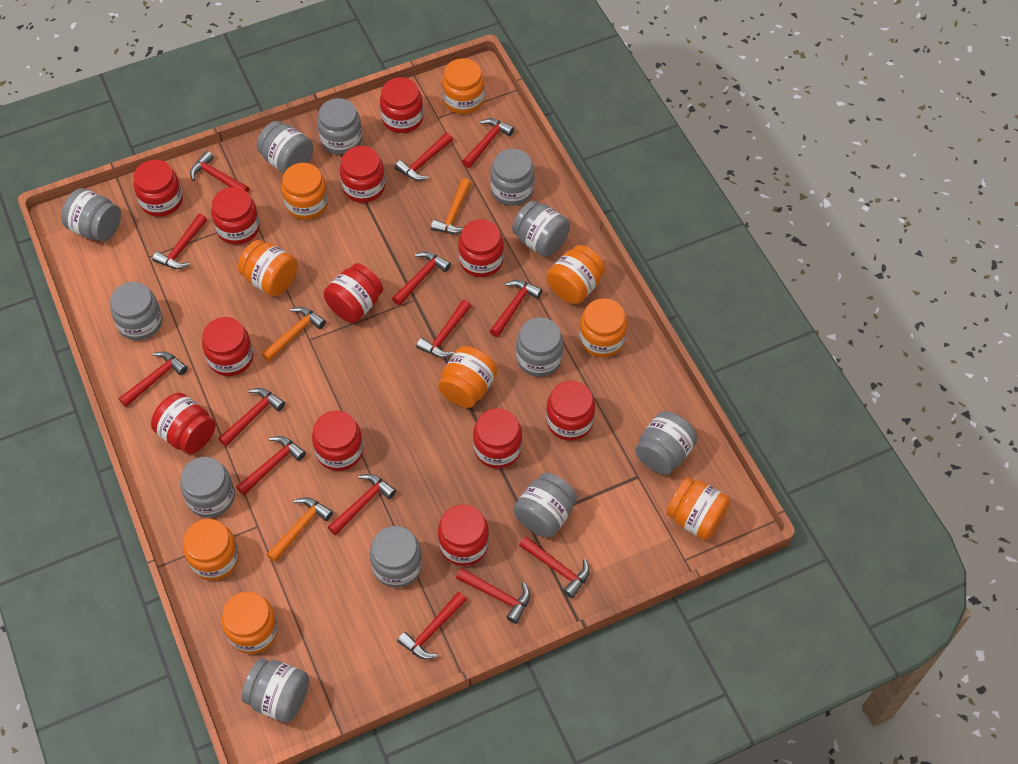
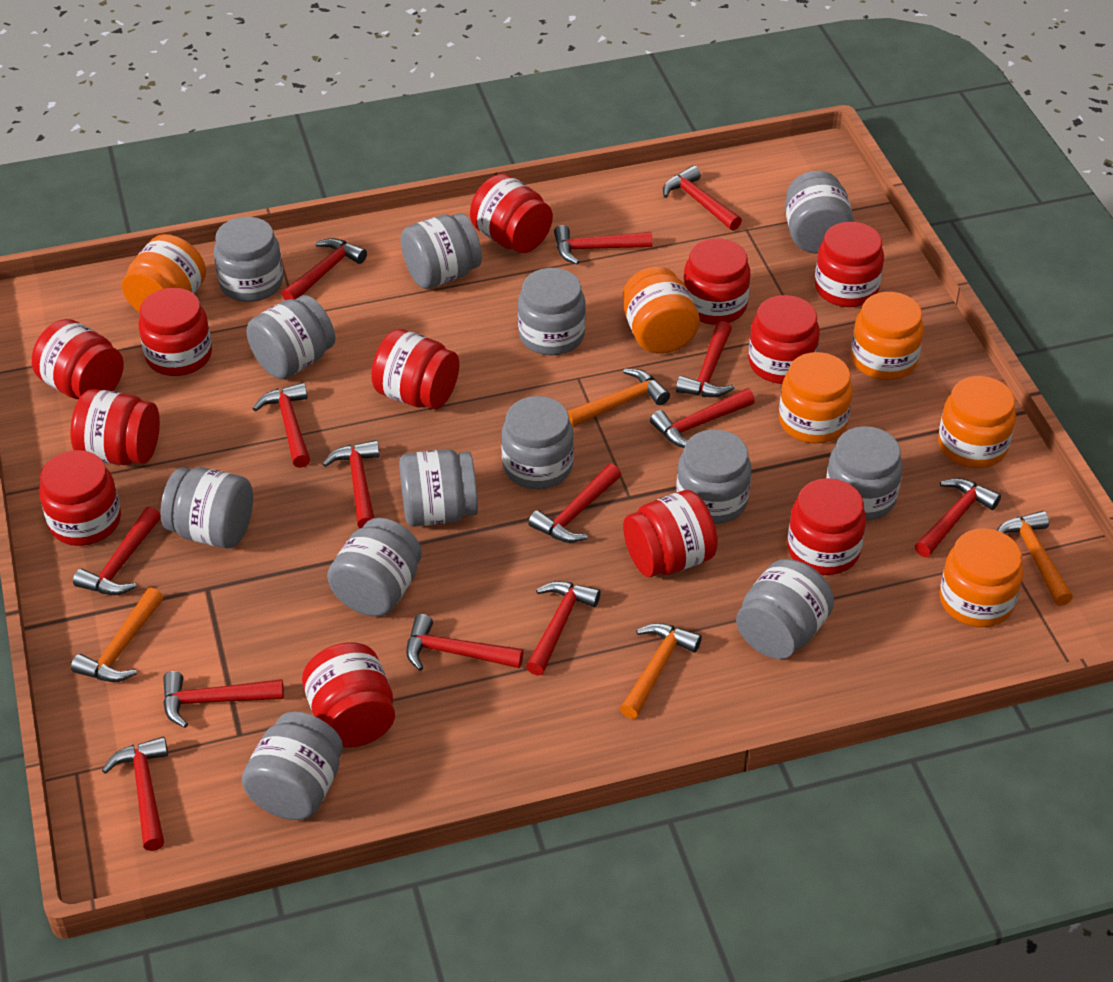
grey jar: 12 -> 13
orange hammer: 3 -> 4
orange jar: 9 -> 6

